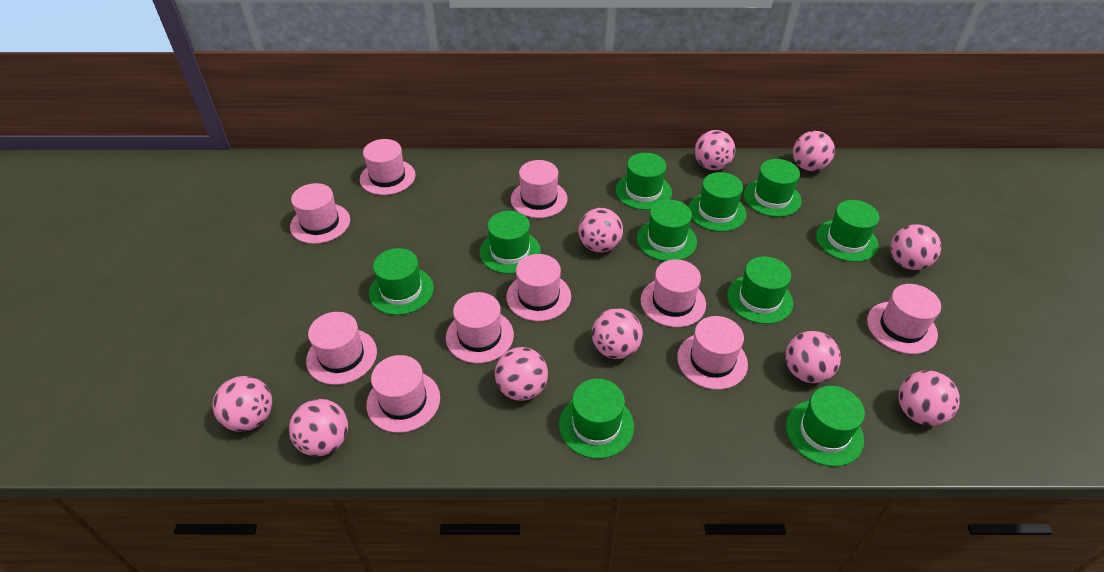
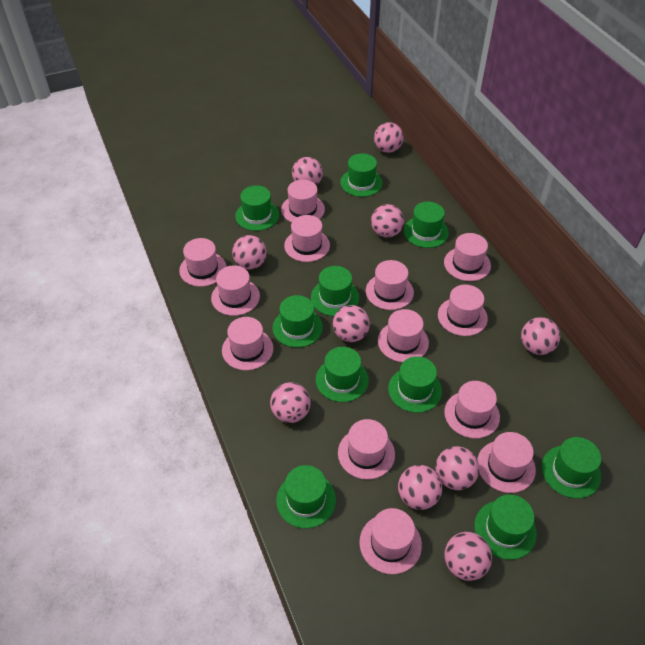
pink hat: 10 -> 13

